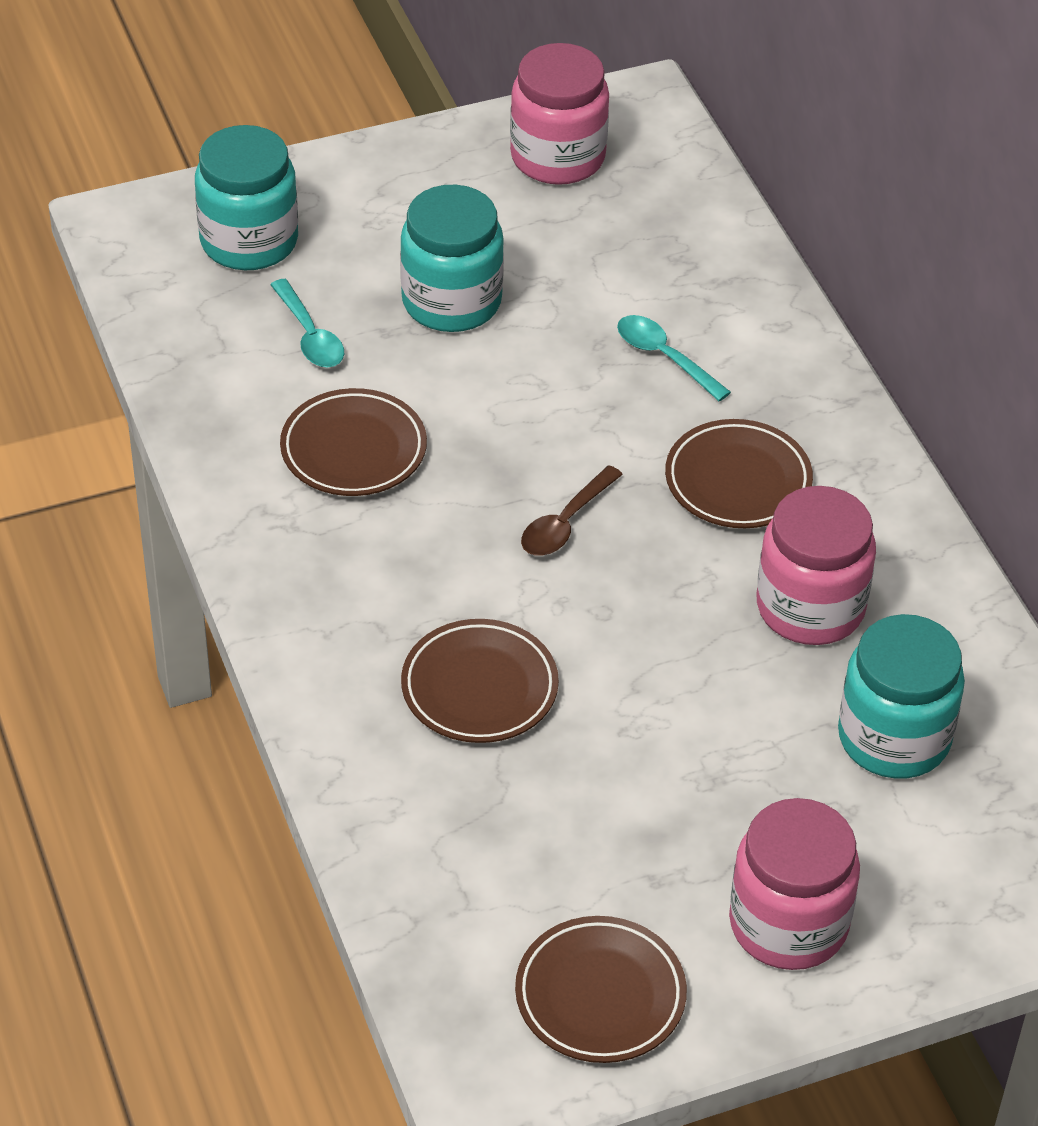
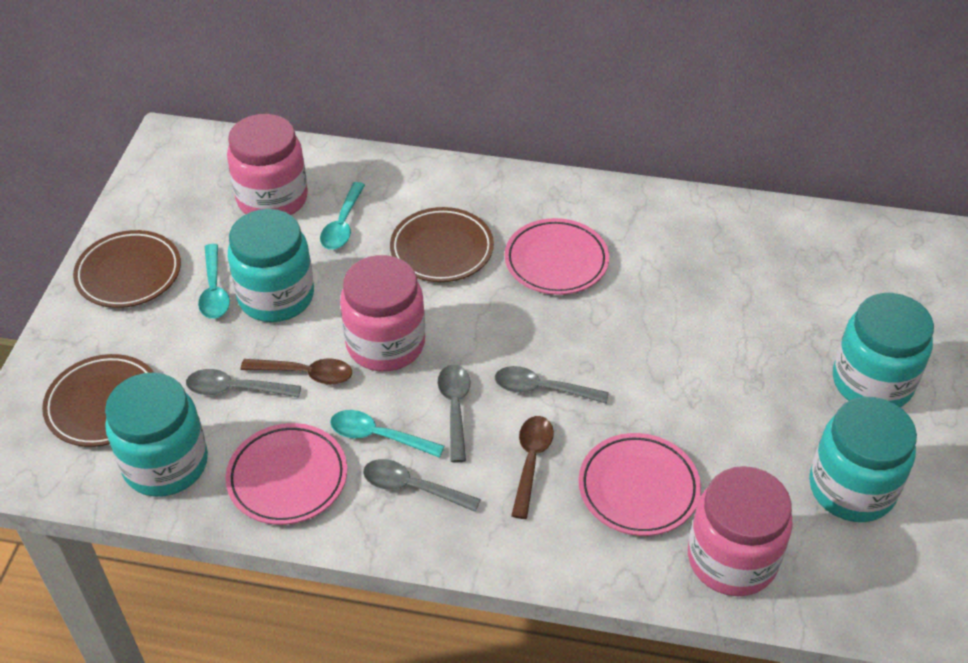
brown plate: 4 -> 3
brown spoon: 1 -> 2
grey spoon: 0 -> 4
pink plate: 0 -> 3
turquoise jar: 3 -> 4
turquoise spoon: 2 -> 3

